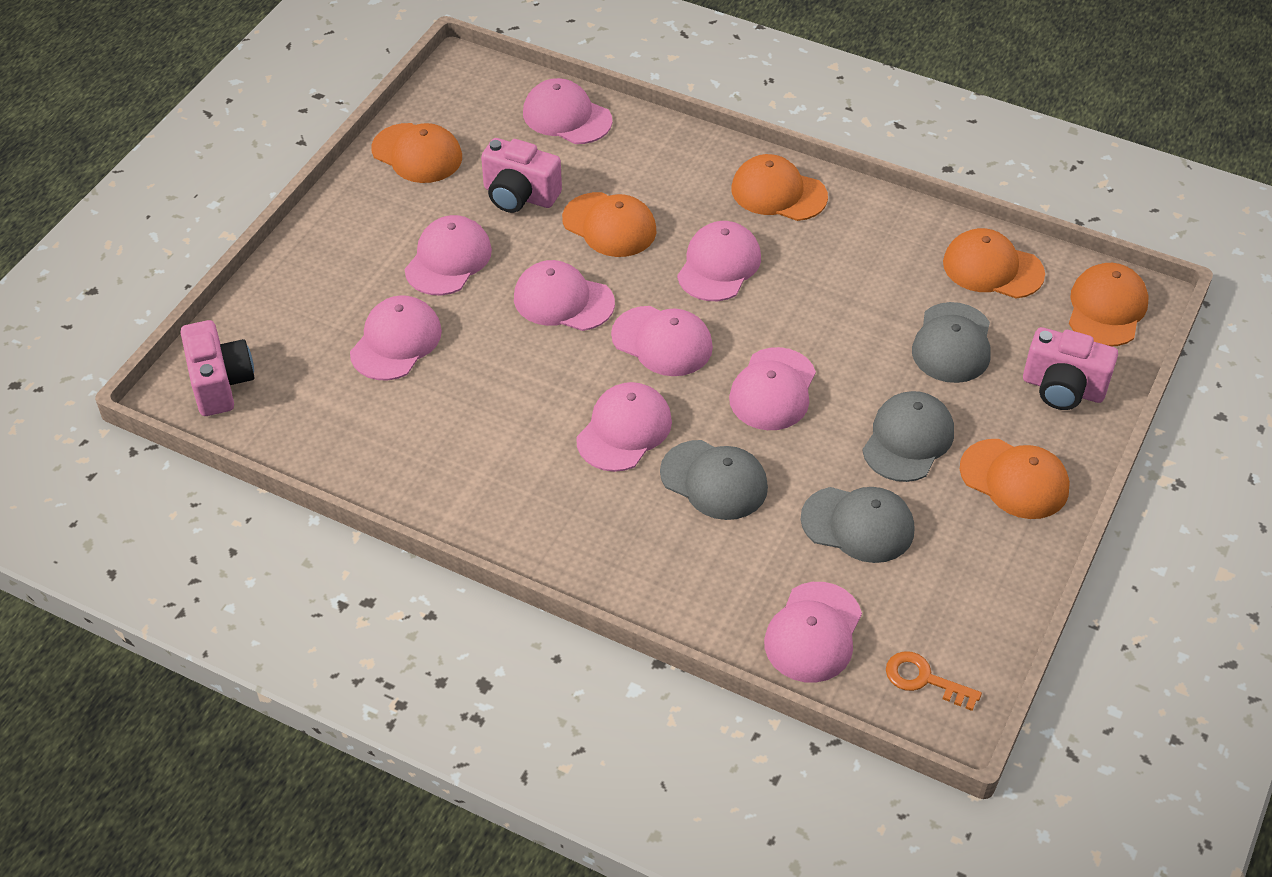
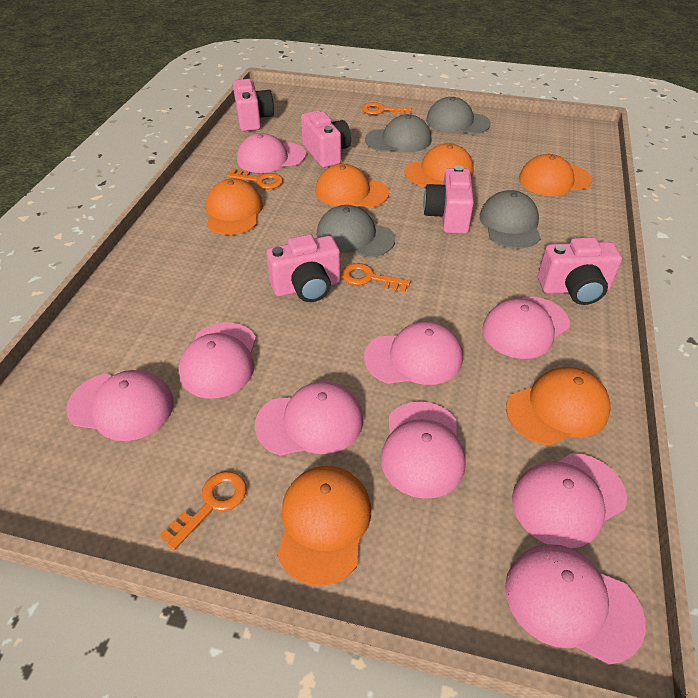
orange key: 1 -> 4
pink camera: 3 -> 5

